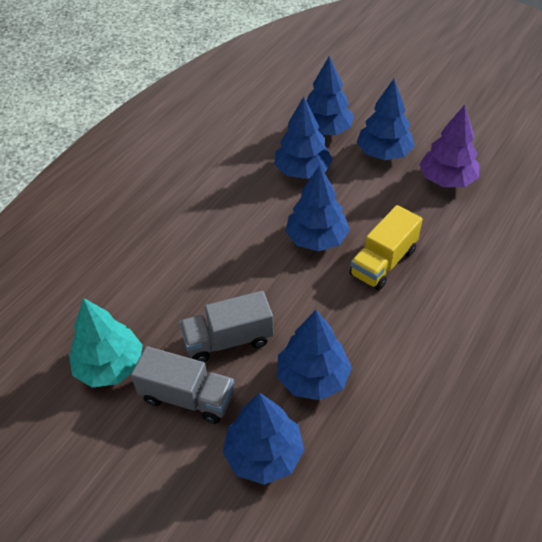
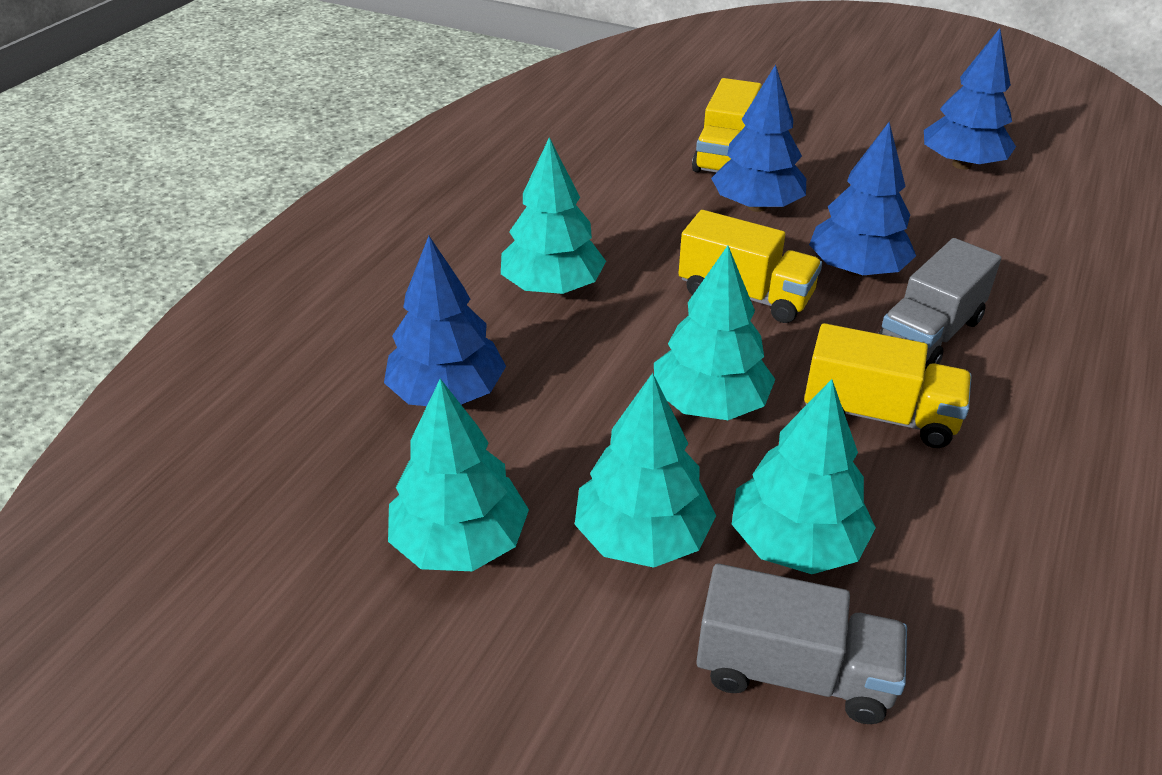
blue tree: 6 -> 4
purple tree: 1 -> 0
turquoise tree: 1 -> 5
yellow truck: 1 -> 3

